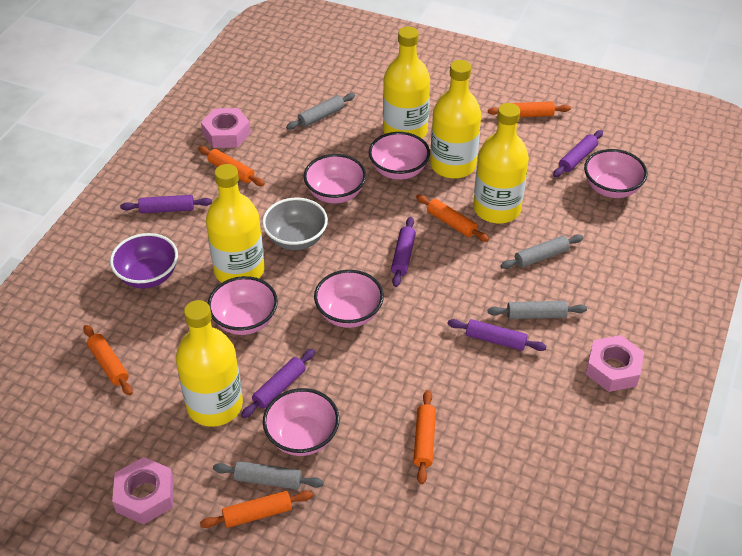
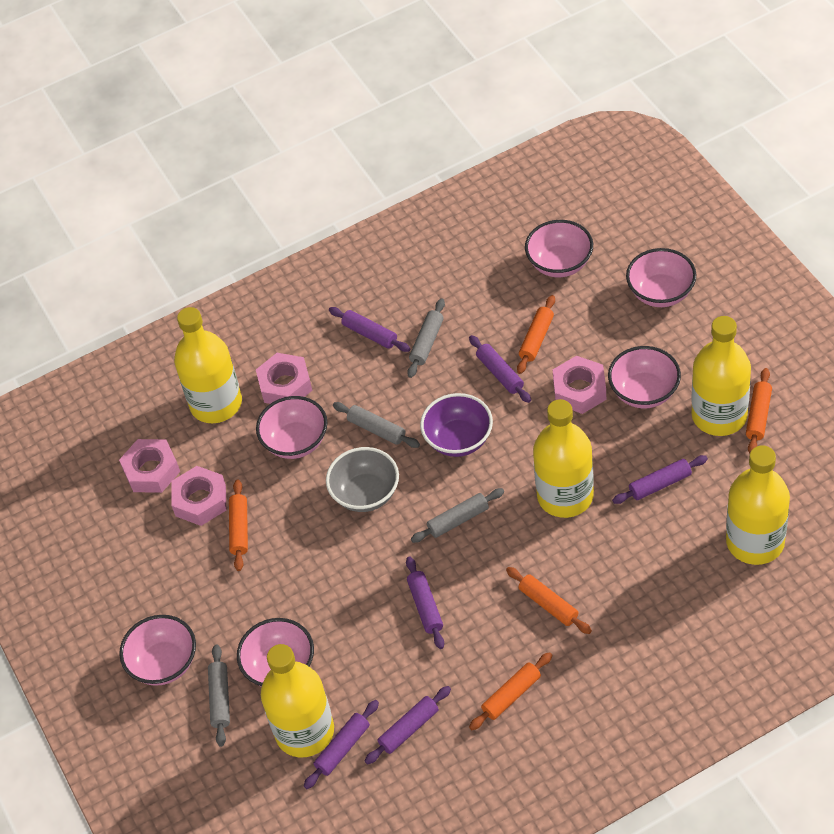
orange rolling pin: 6 -> 5
pink nut: 3 -> 4
purple rolling pin: 5 -> 6

